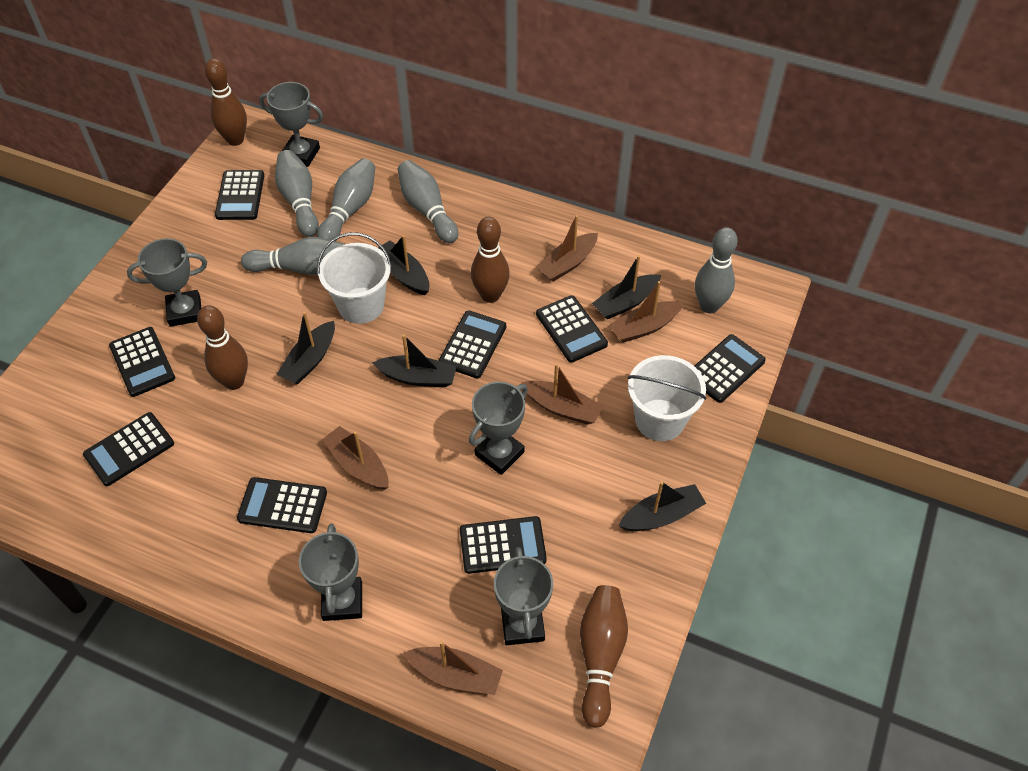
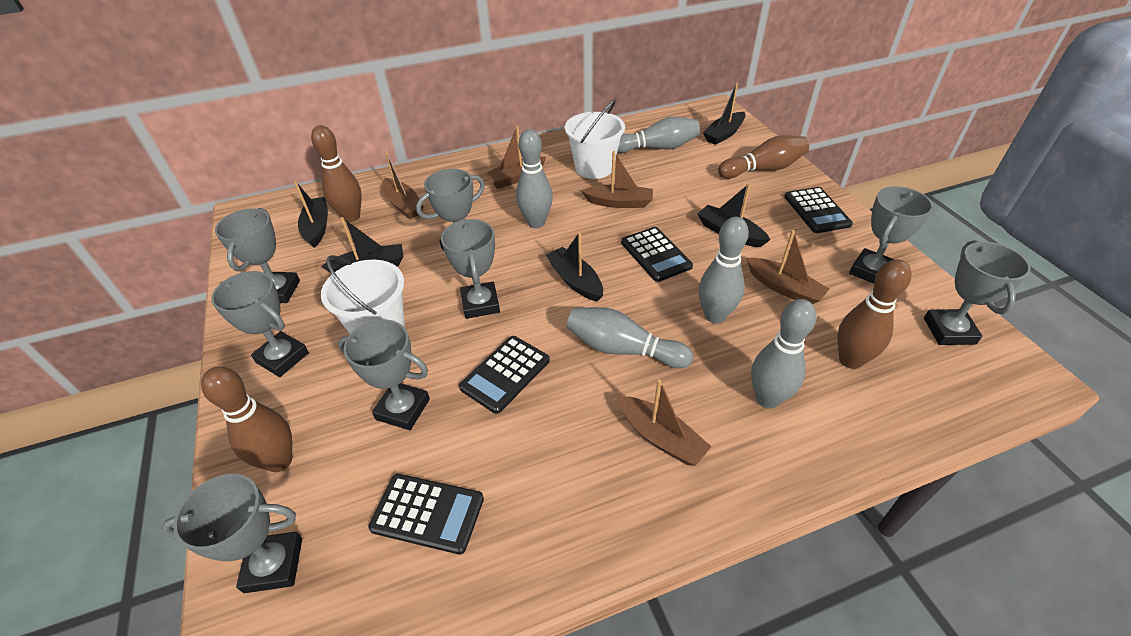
black calculator: 8 -> 4
grey trophy: 5 -> 8

